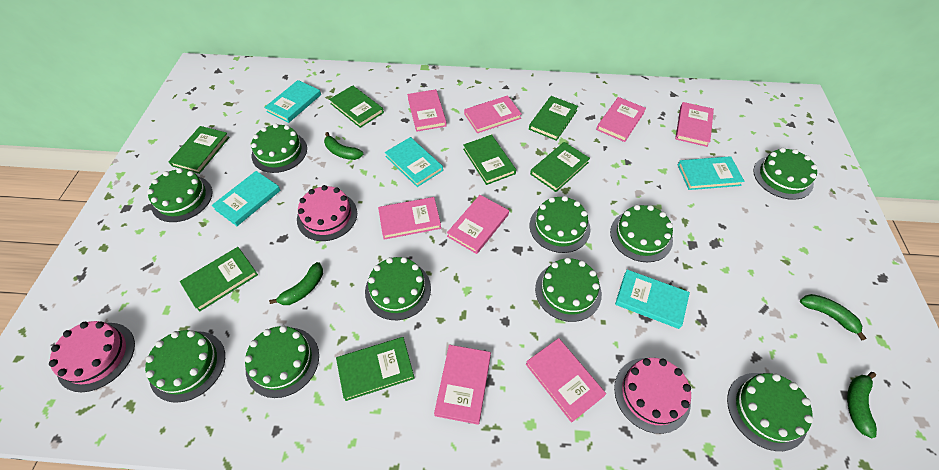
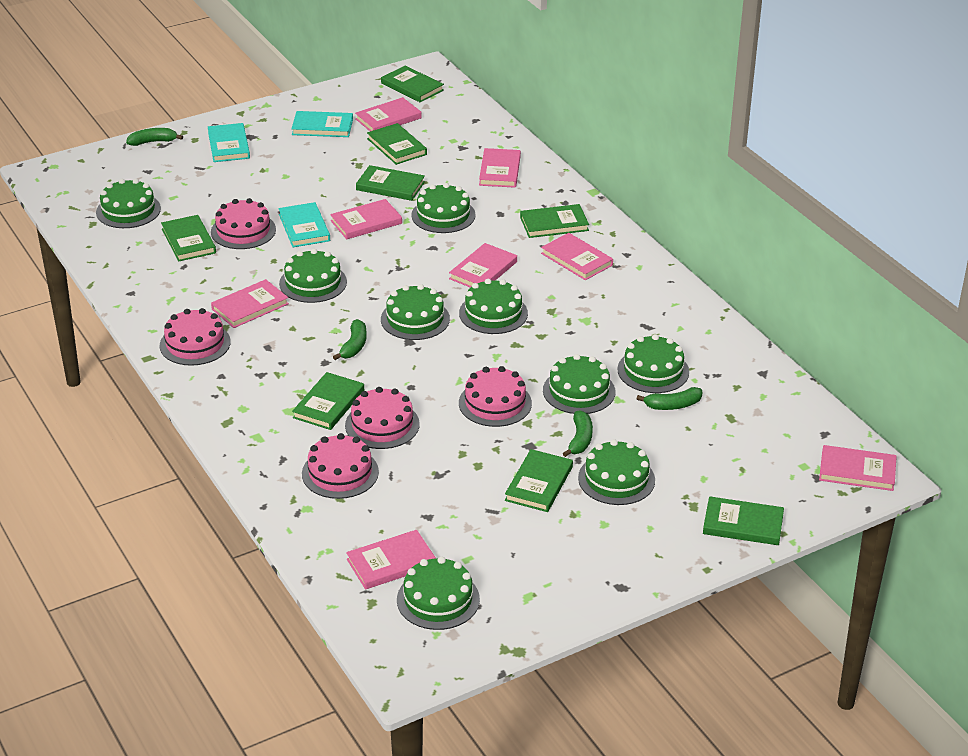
green book: 7 -> 8
green cake: 10 -> 9
pink cake: 3 -> 5
turquoise book: 5 -> 3

